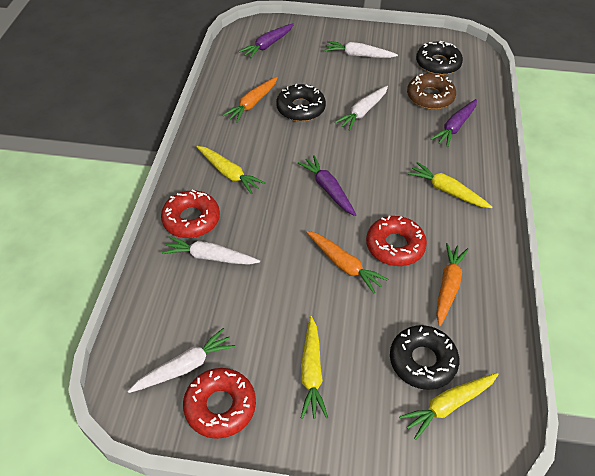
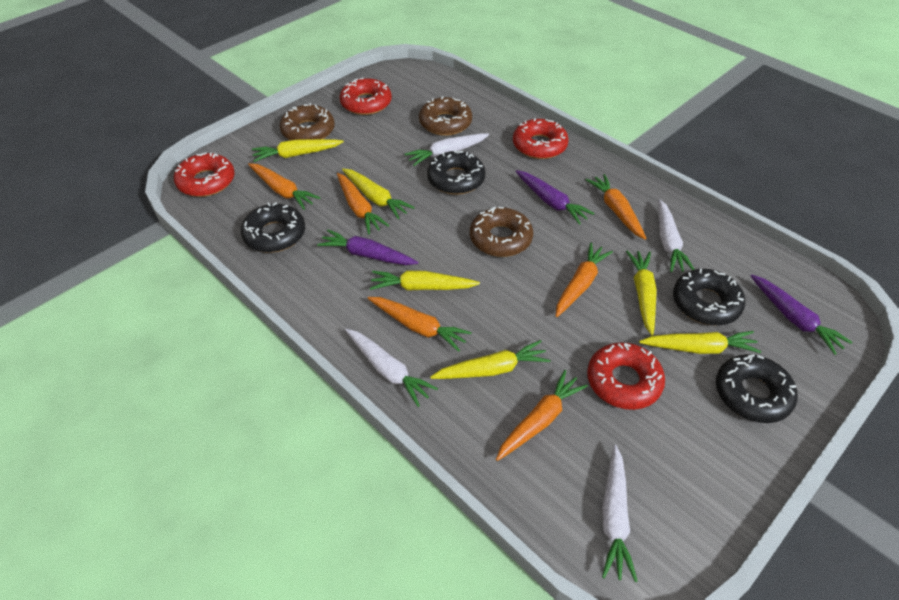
black donut: 3 -> 4
brown donut: 1 -> 3
orange carrot: 3 -> 6
red donut: 3 -> 4
yellow carrot: 4 -> 6

